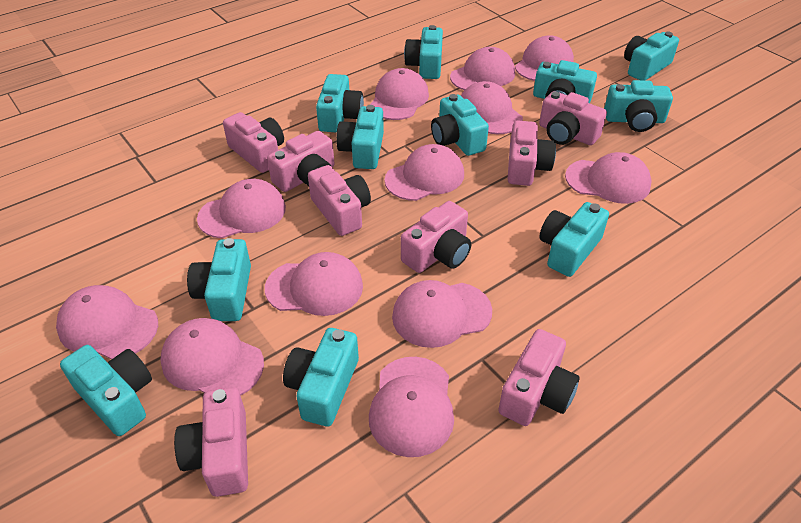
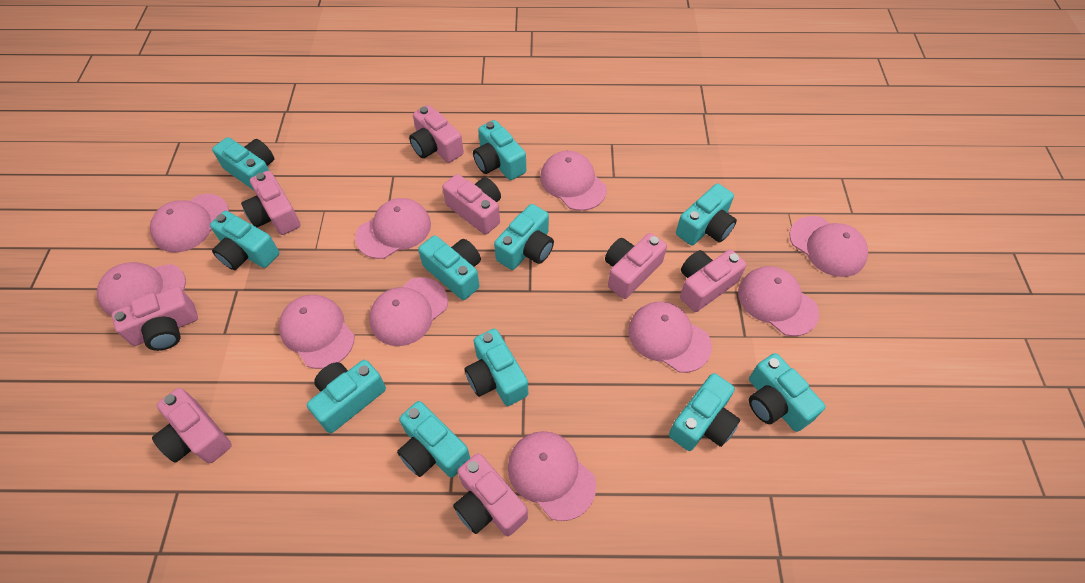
pink cap: 12 -> 10

